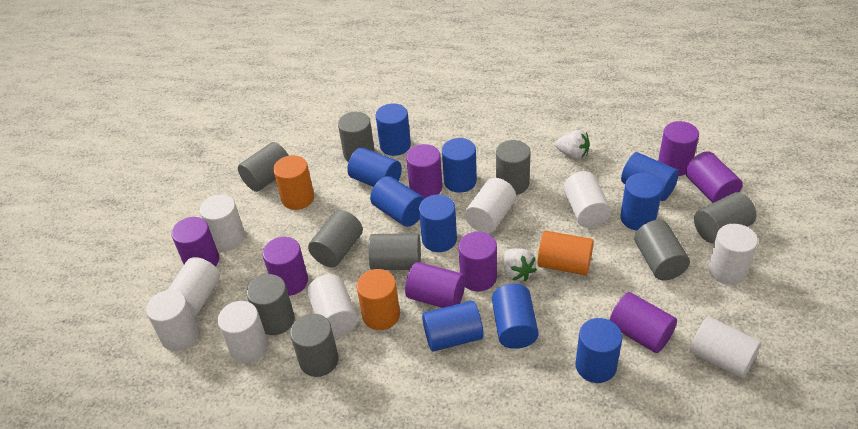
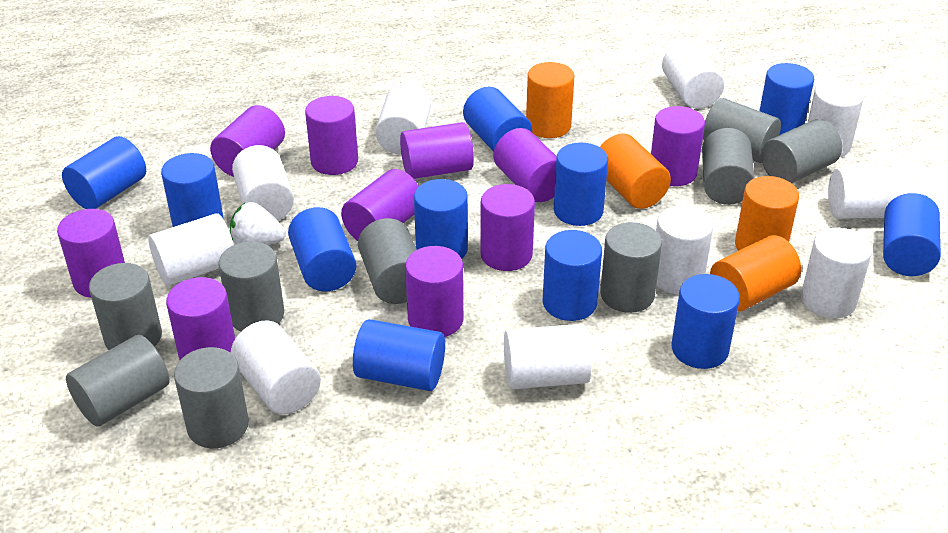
blue cylinder: 10 -> 11
orange cylinder: 3 -> 4
purple cylinder: 8 -> 10
white cylinder: 9 -> 10
white strawberry: 2 -> 1

